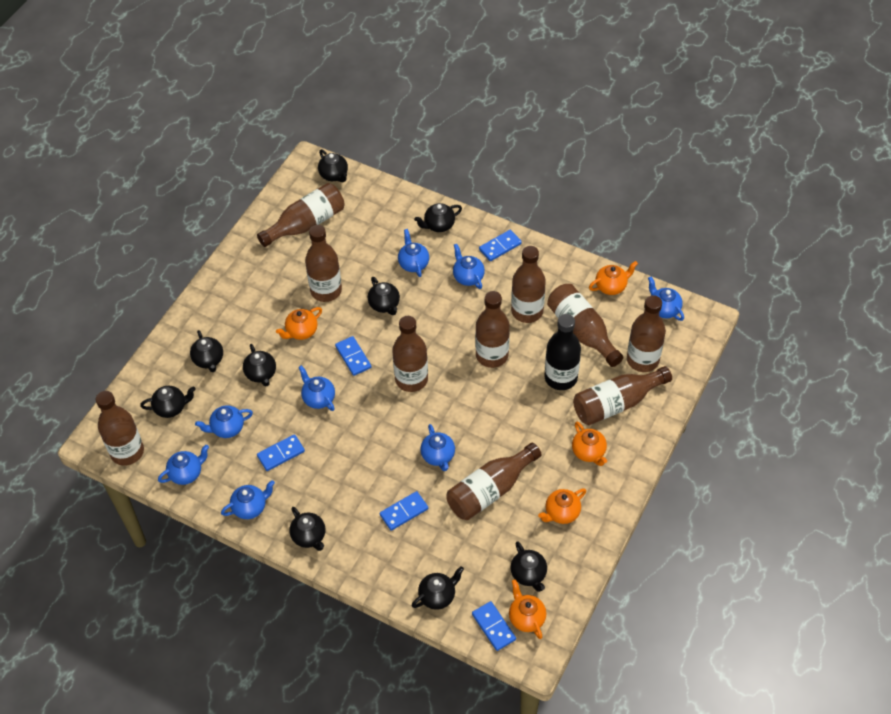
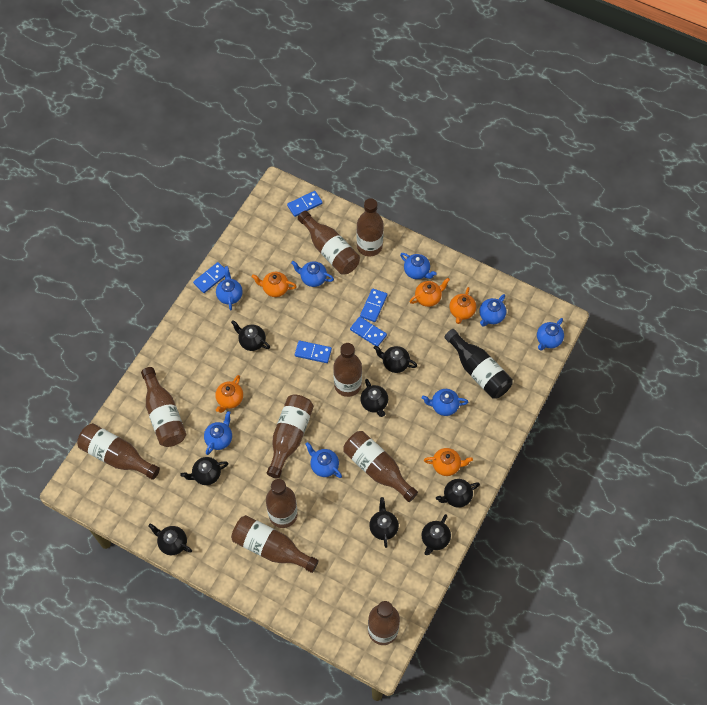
black teapot: 9 -> 8

